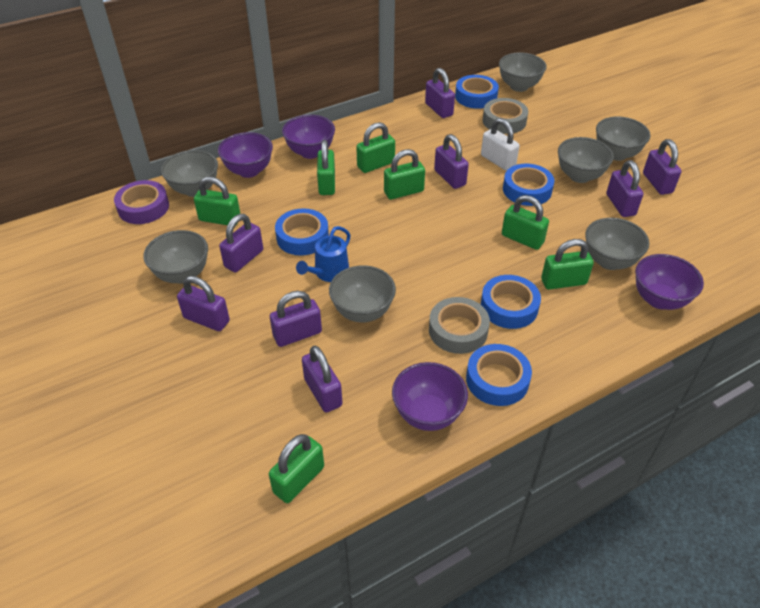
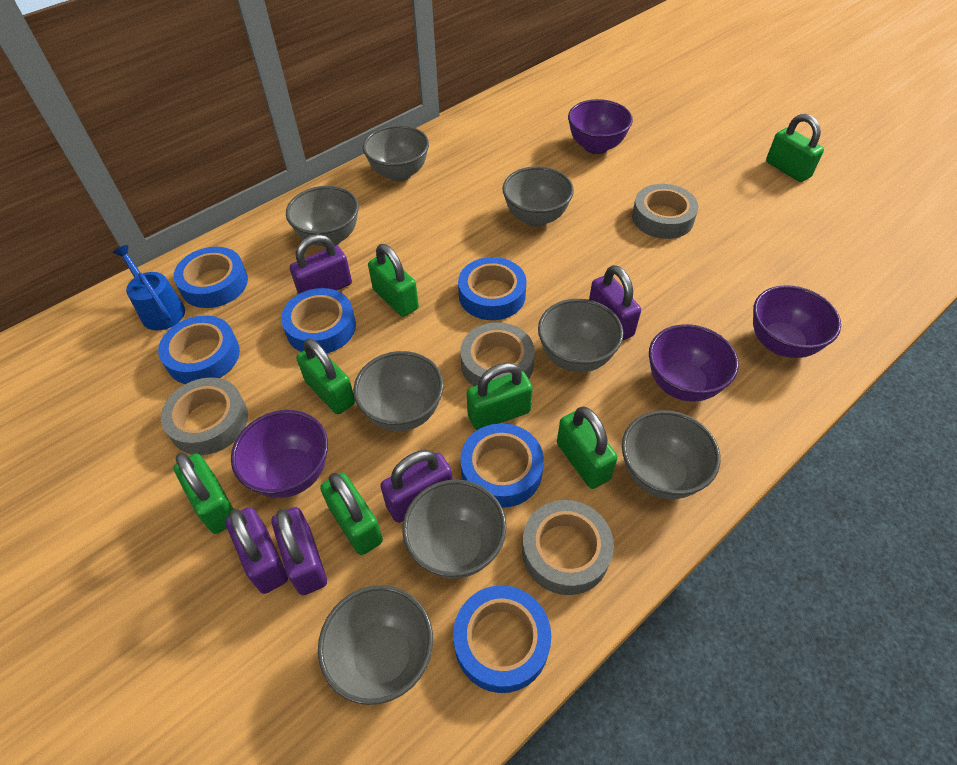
blue tape: 5 -> 6
grey bowl: 7 -> 8
grey tape: 2 -> 4
purple padlock: 8 -> 5
purple tape: 1 -> 0
white padlock: 1 -> 0

